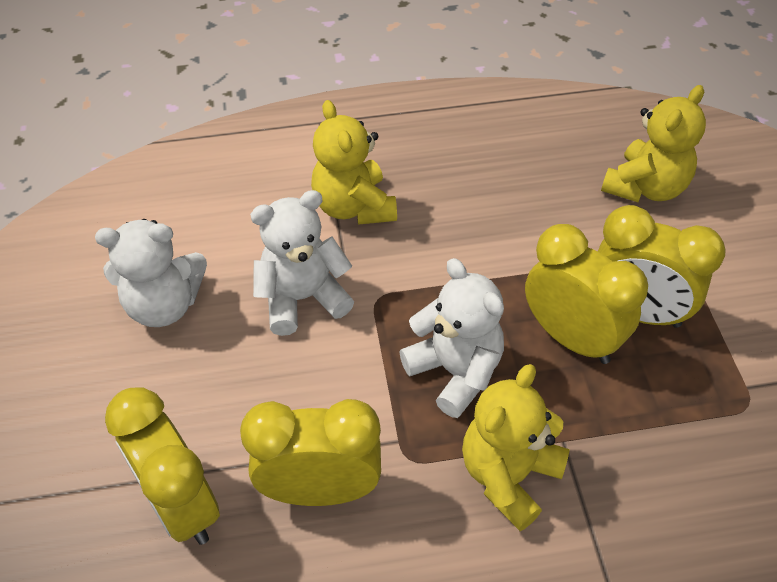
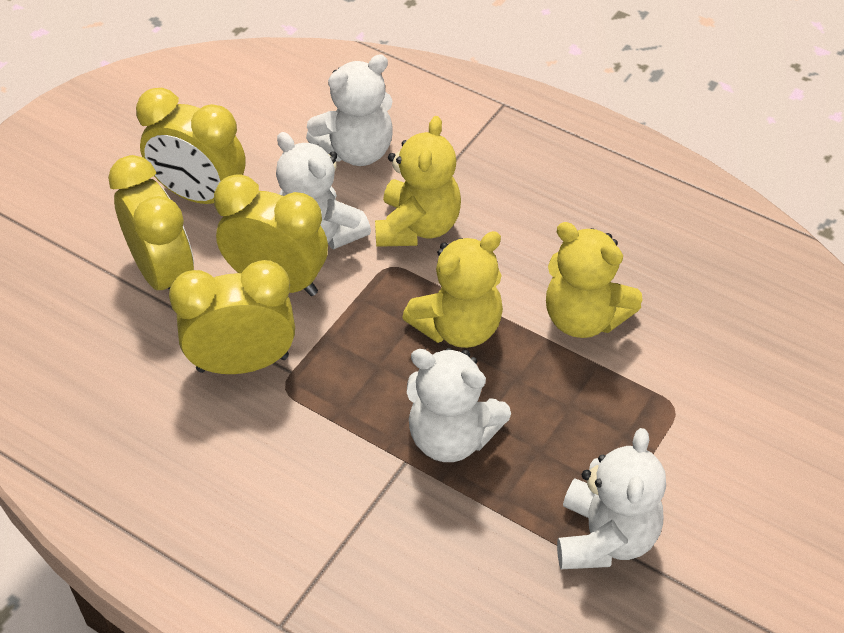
white teddy bear: 3 -> 4

